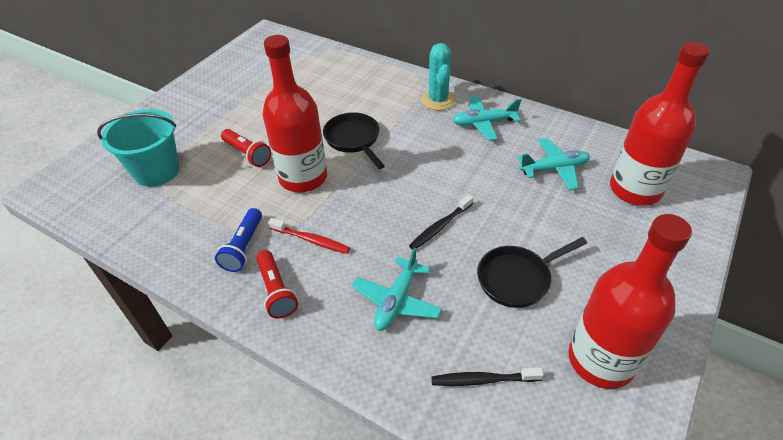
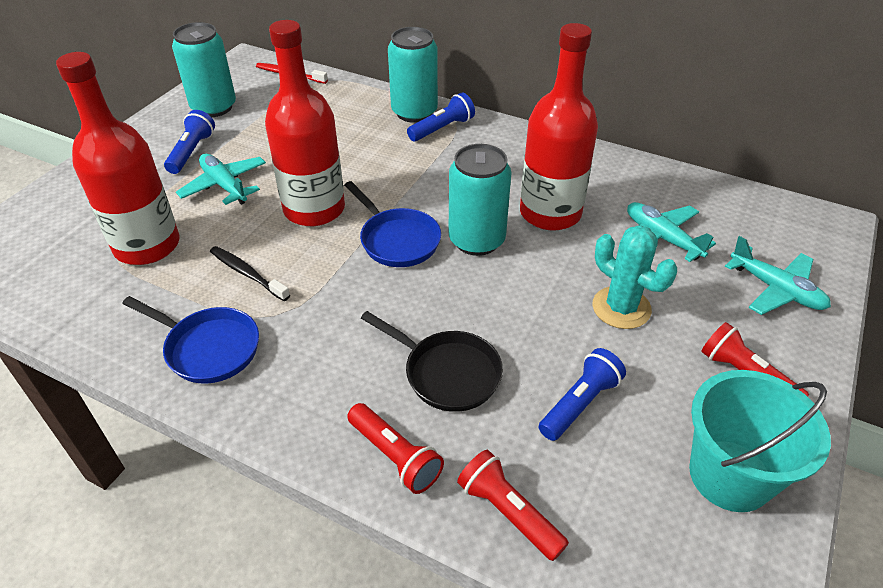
black pan: 2 -> 1
black toothbrush: 2 -> 1
blue flashlight: 1 -> 3
blue pan: 0 -> 2
red flashlight: 2 -> 3
turquoise can: 0 -> 3

